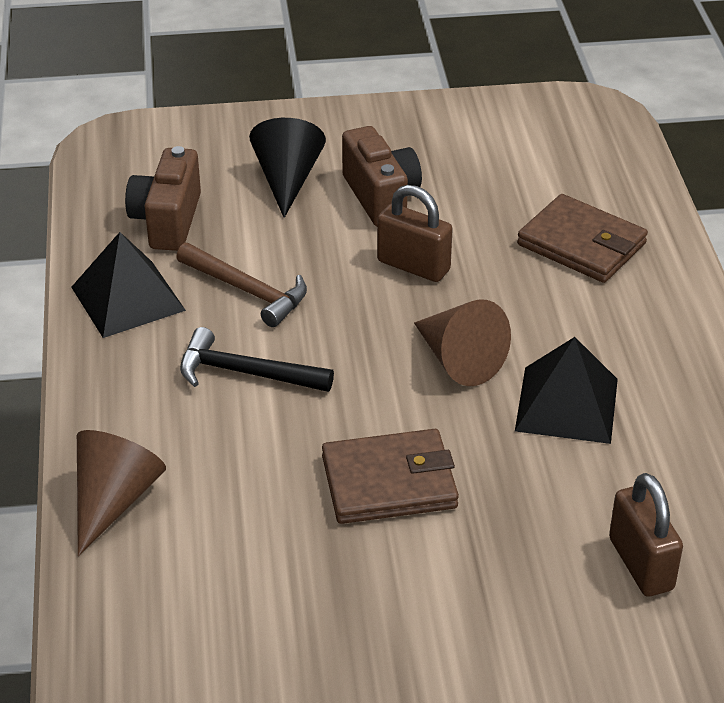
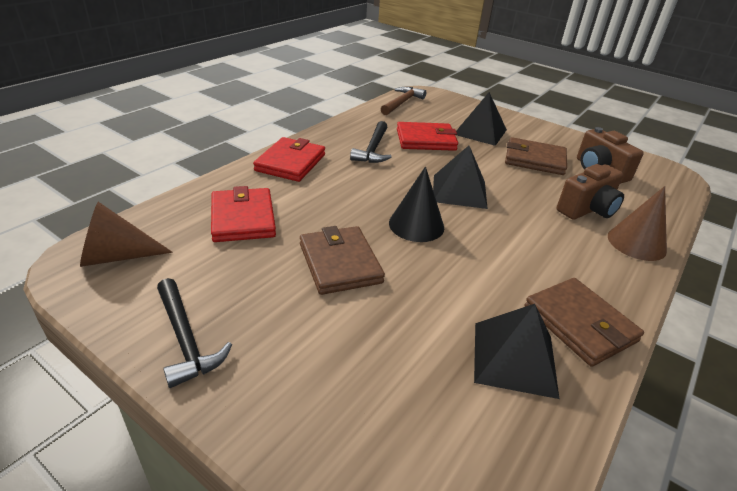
black hammer: 1 -> 2
black pyramid: 2 -> 3
brown padlock: 2 -> 0
brown wallet: 2 -> 3
red wallet: 0 -> 3

